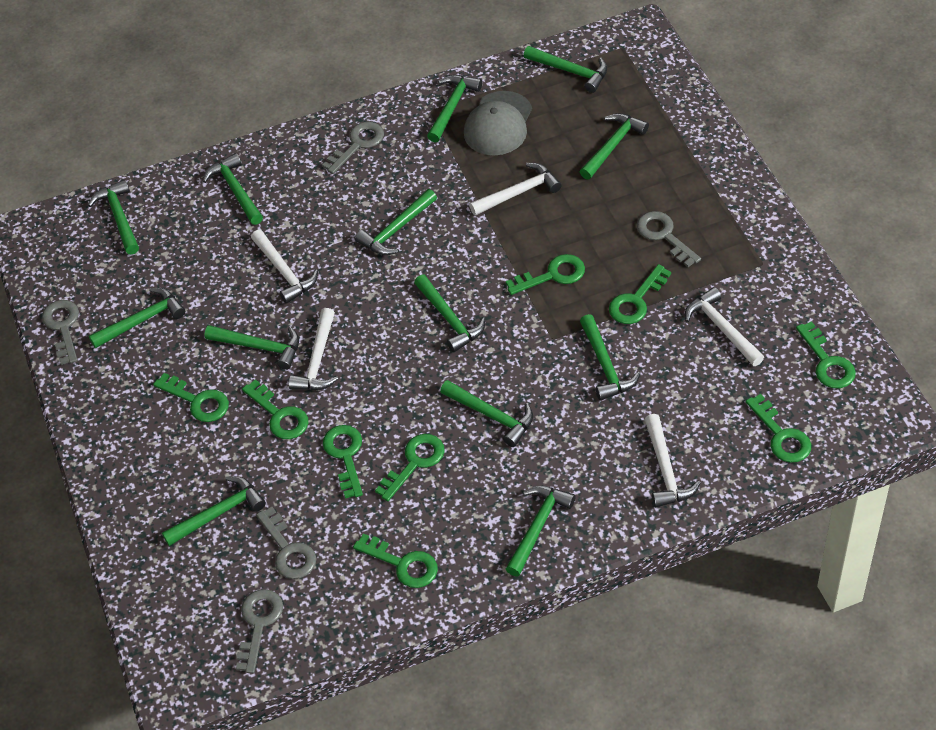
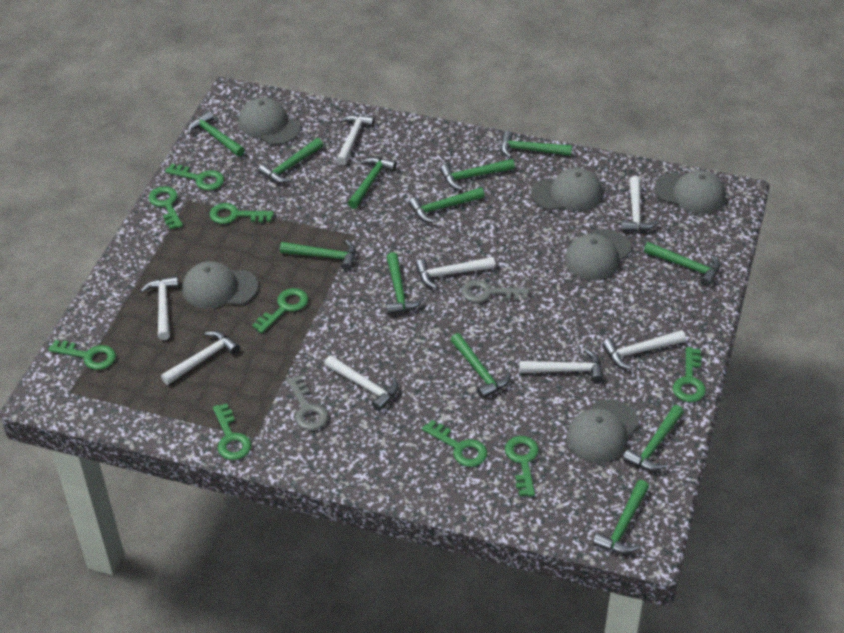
green hammer: 13 -> 12
grey cap: 1 -> 6
grey key: 5 -> 2
white hammer: 5 -> 8

